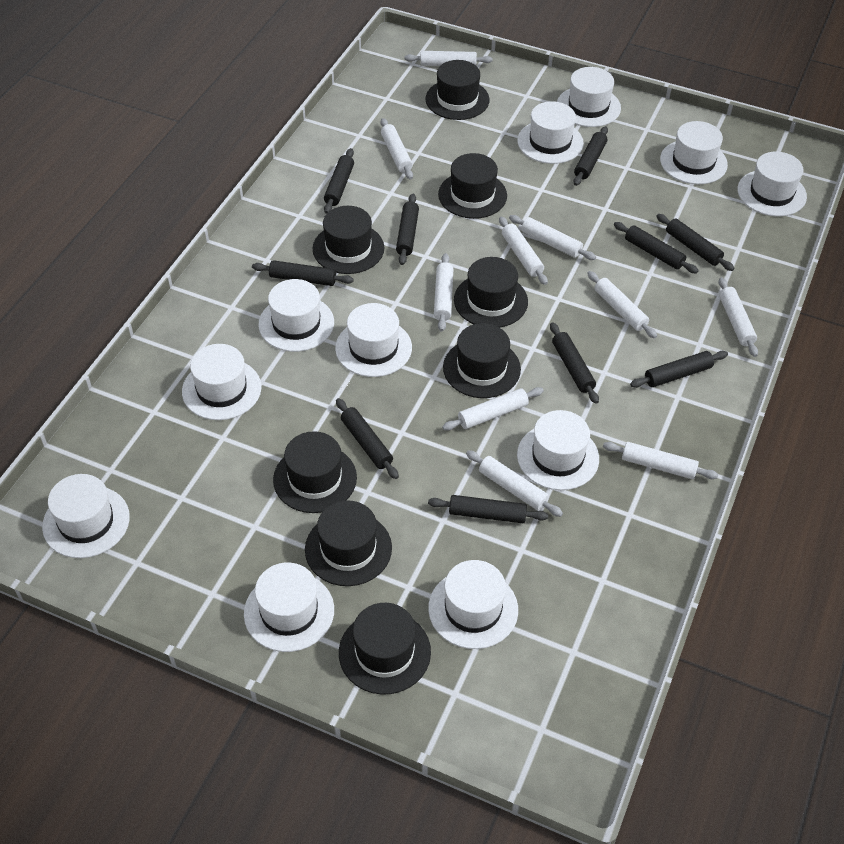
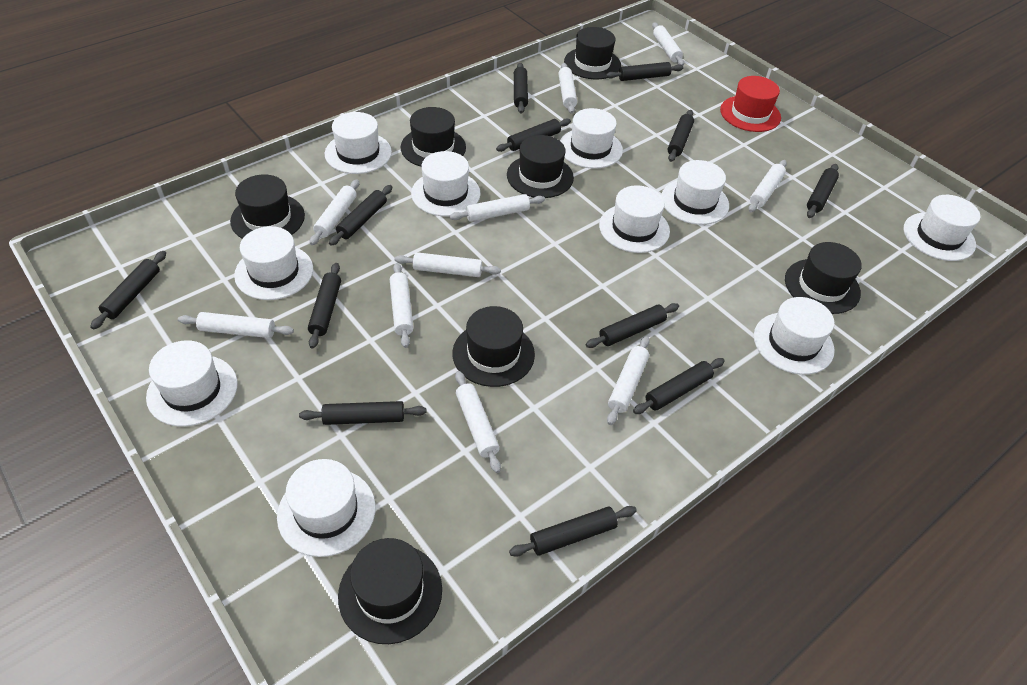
black hat: 8 -> 7
black rolling pin: 10 -> 12
red hat: 0 -> 1
white hat: 11 -> 10

